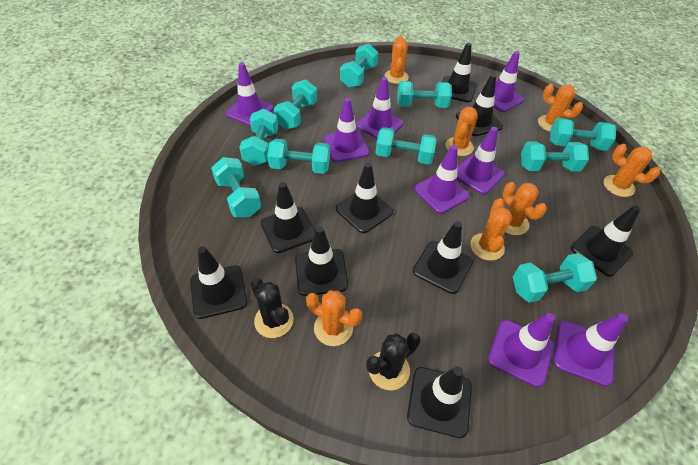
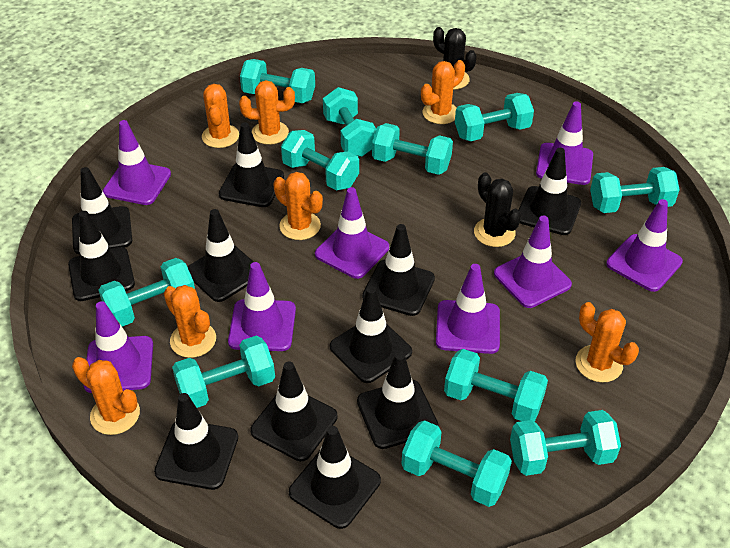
black traffic cone: 9 -> 11
turquoise dumbbell: 10 -> 11

